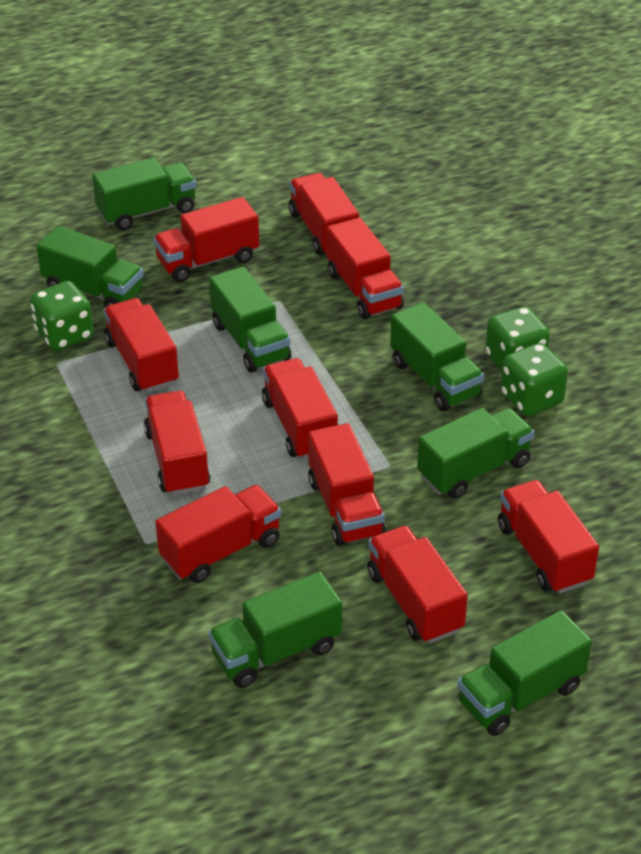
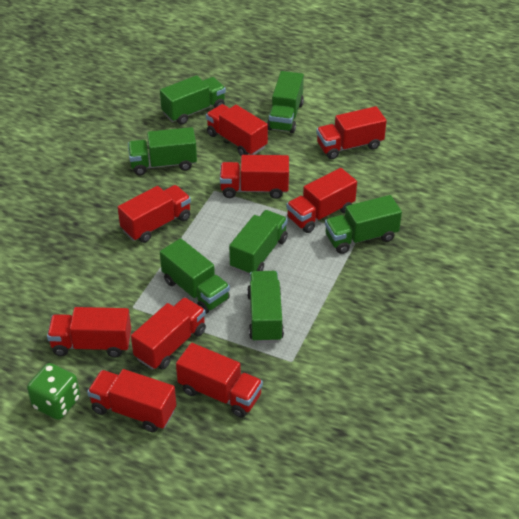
green dice: 3 -> 1
red truck: 10 -> 9

